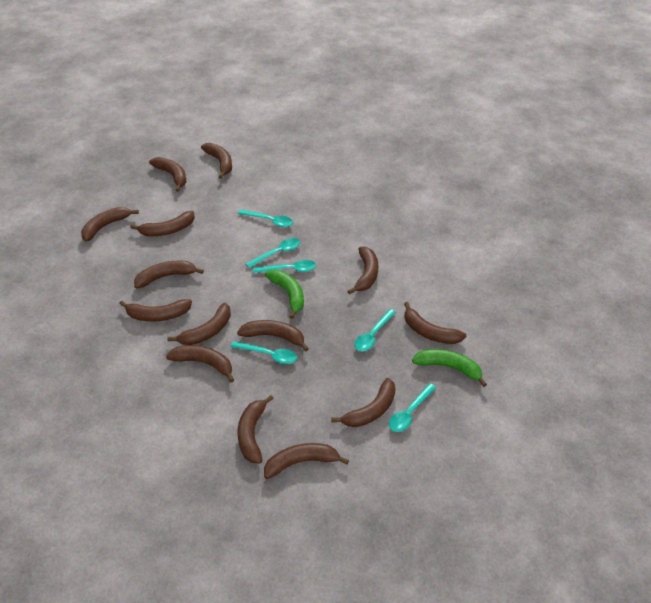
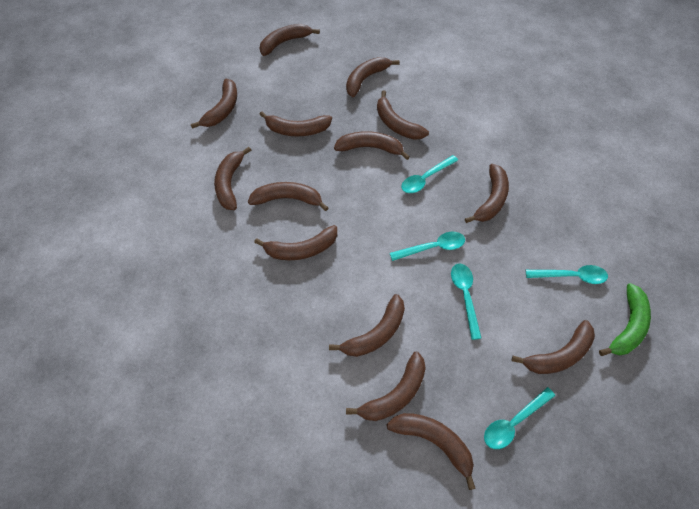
green banana: 2 -> 1
turquoise spoon: 6 -> 5

